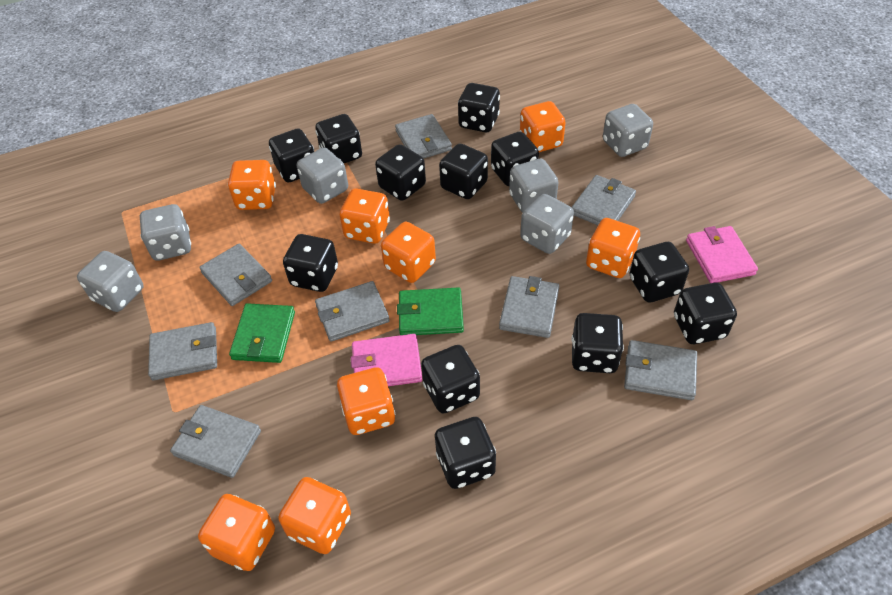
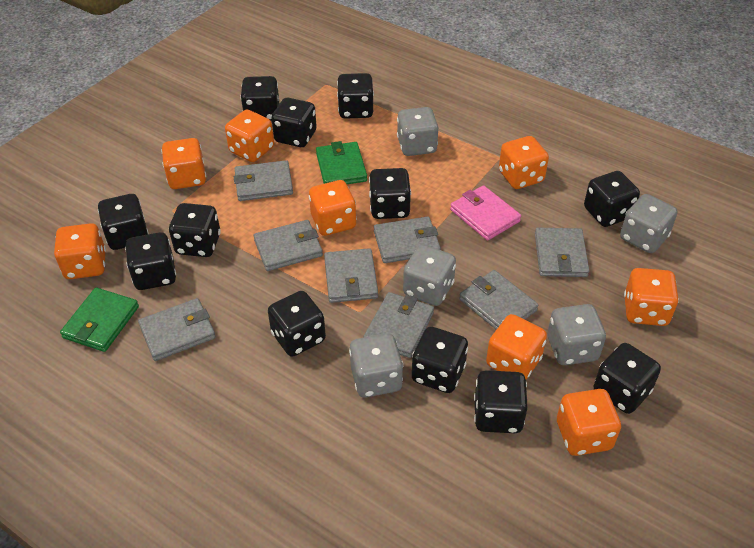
grey dice: 6 -> 5
pink wallet: 2 -> 1

